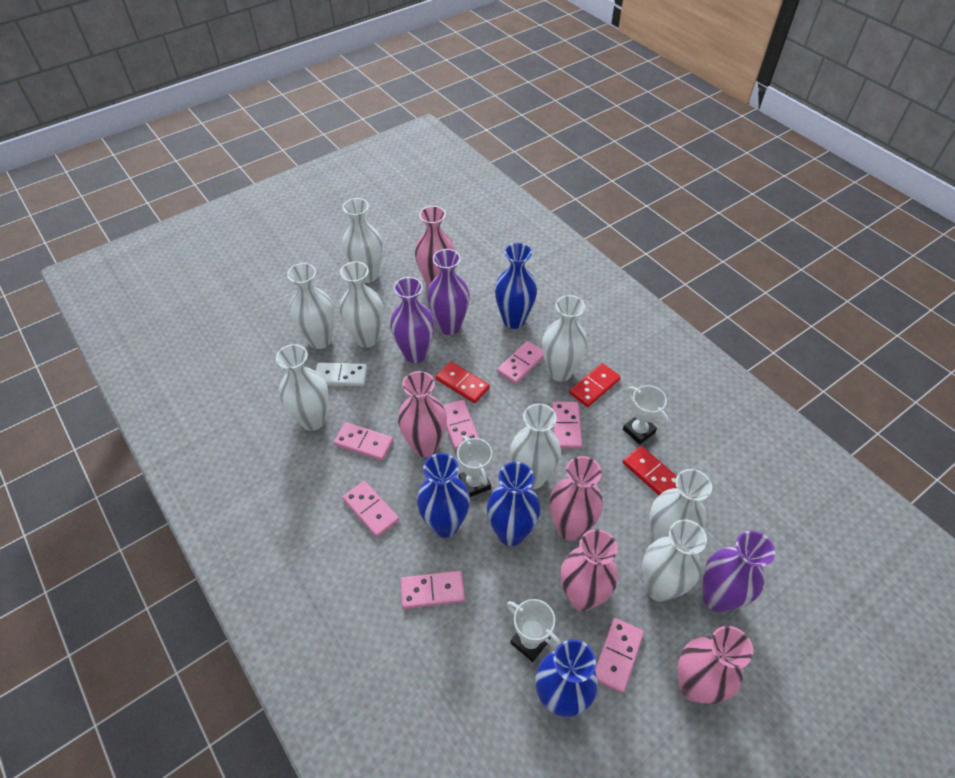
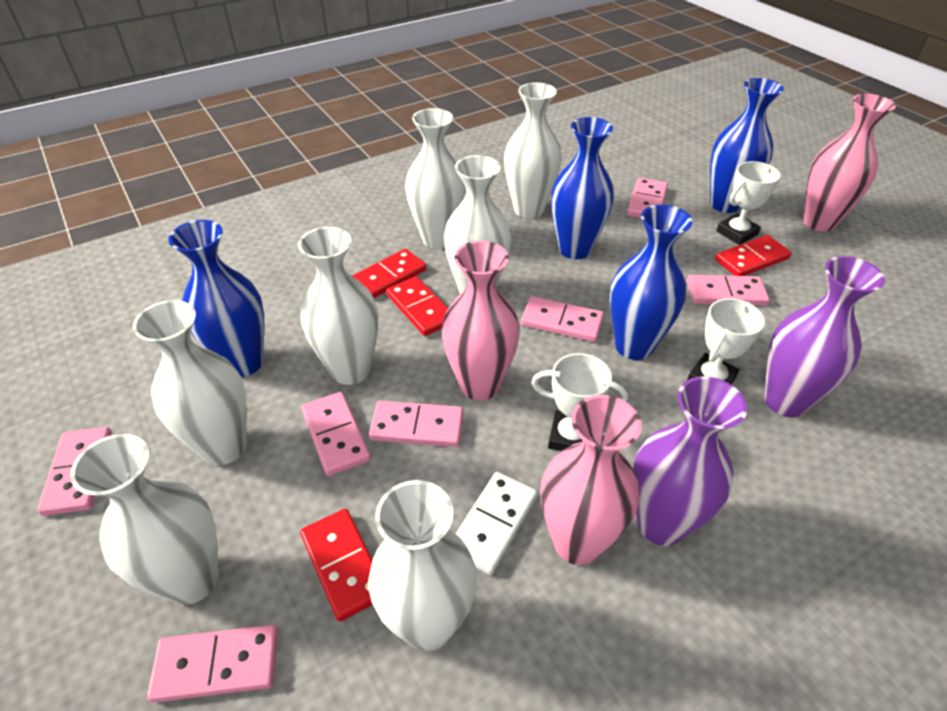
pink vase: 5 -> 3
purple vase: 3 -> 2
red domino: 3 -> 4
white vase: 8 -> 7

